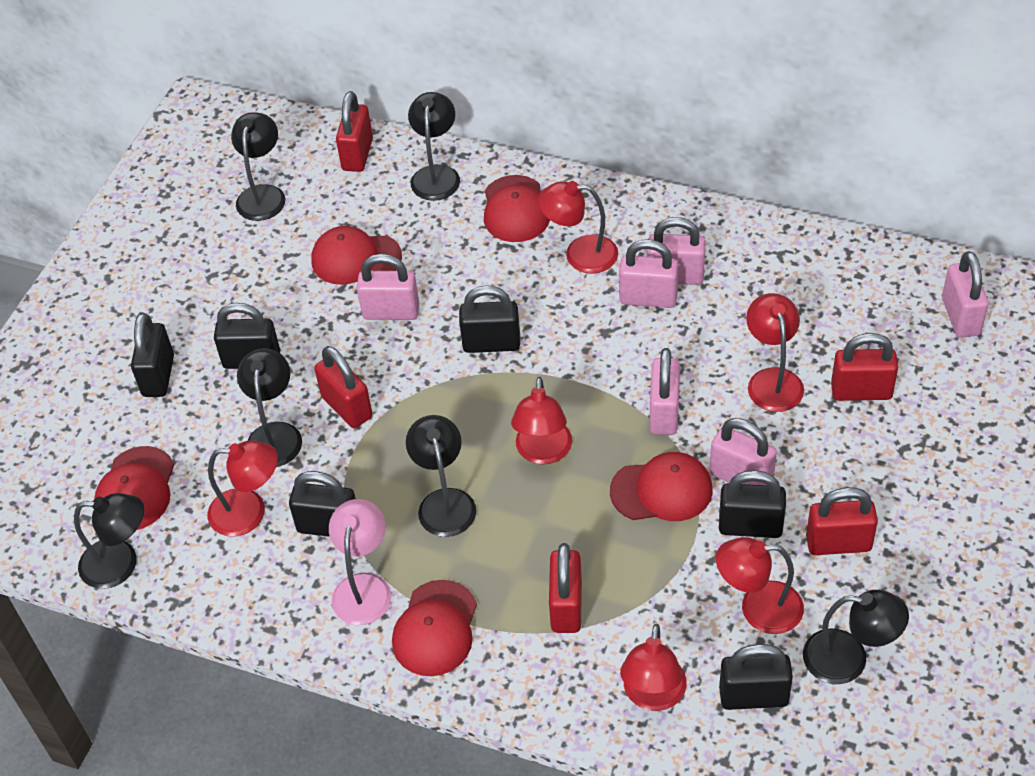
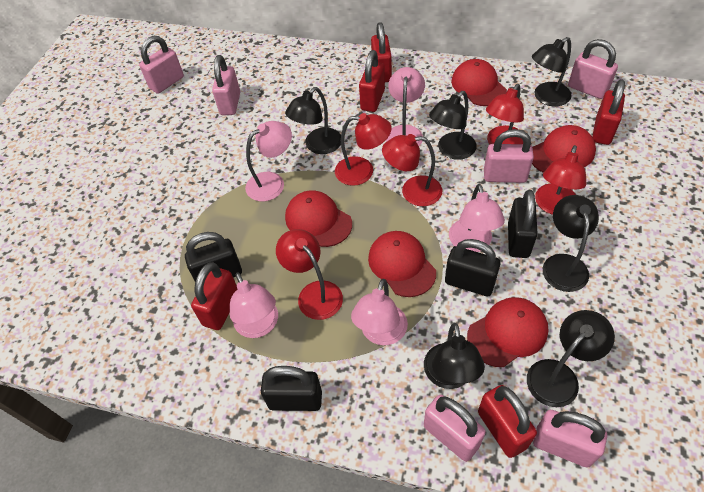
black padlock: 6 -> 4
pink lamp: 1 -> 5
red lamp: 6 -> 5

